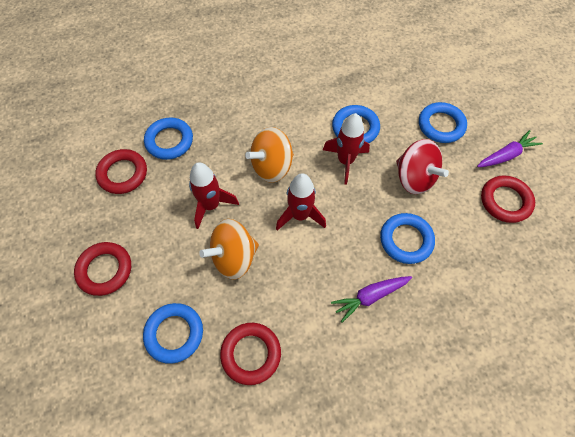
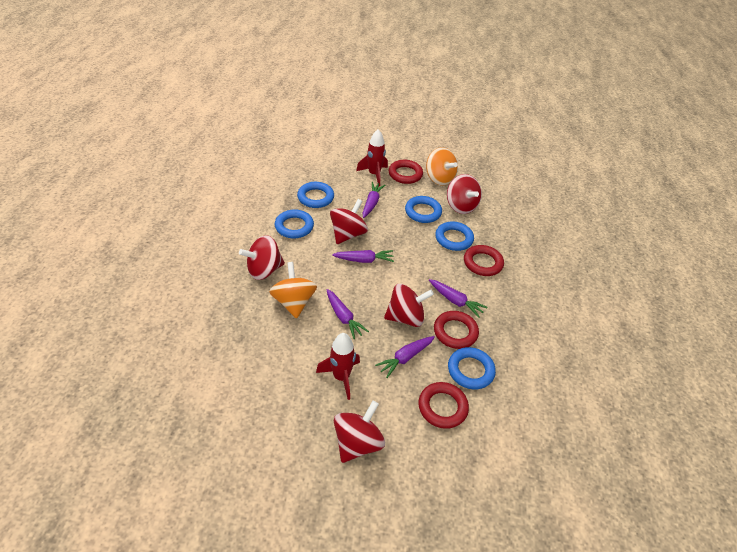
purple carrot: 2 -> 5
red rocket: 3 -> 2
red spinning top: 1 -> 5

